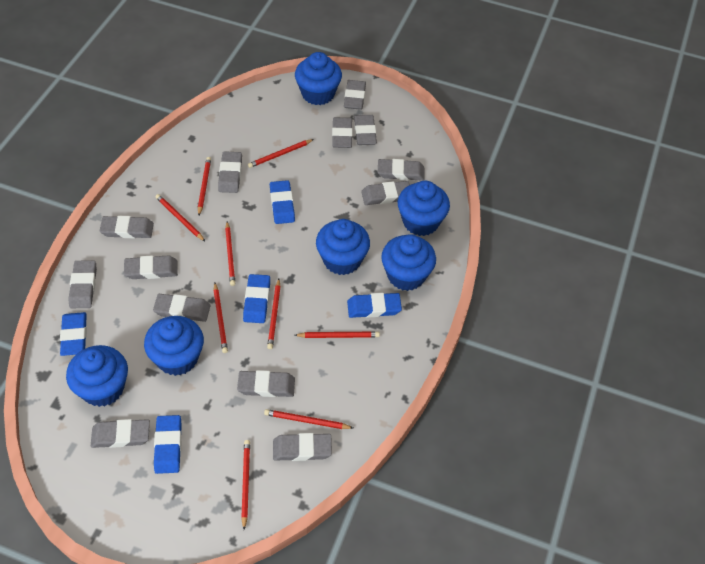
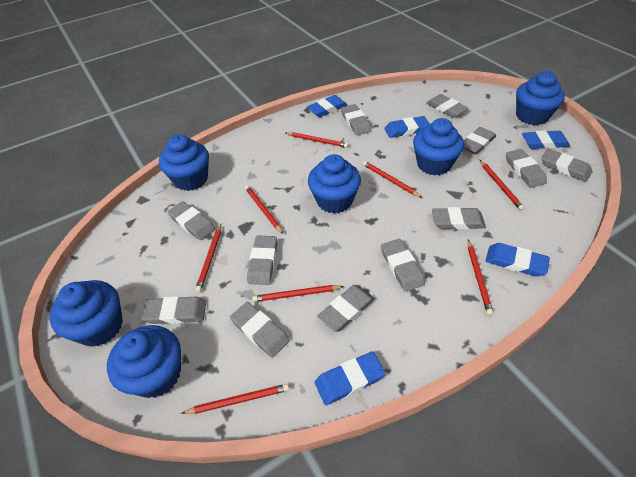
grey eraser: 13 -> 12
red pencil: 9 -> 8

